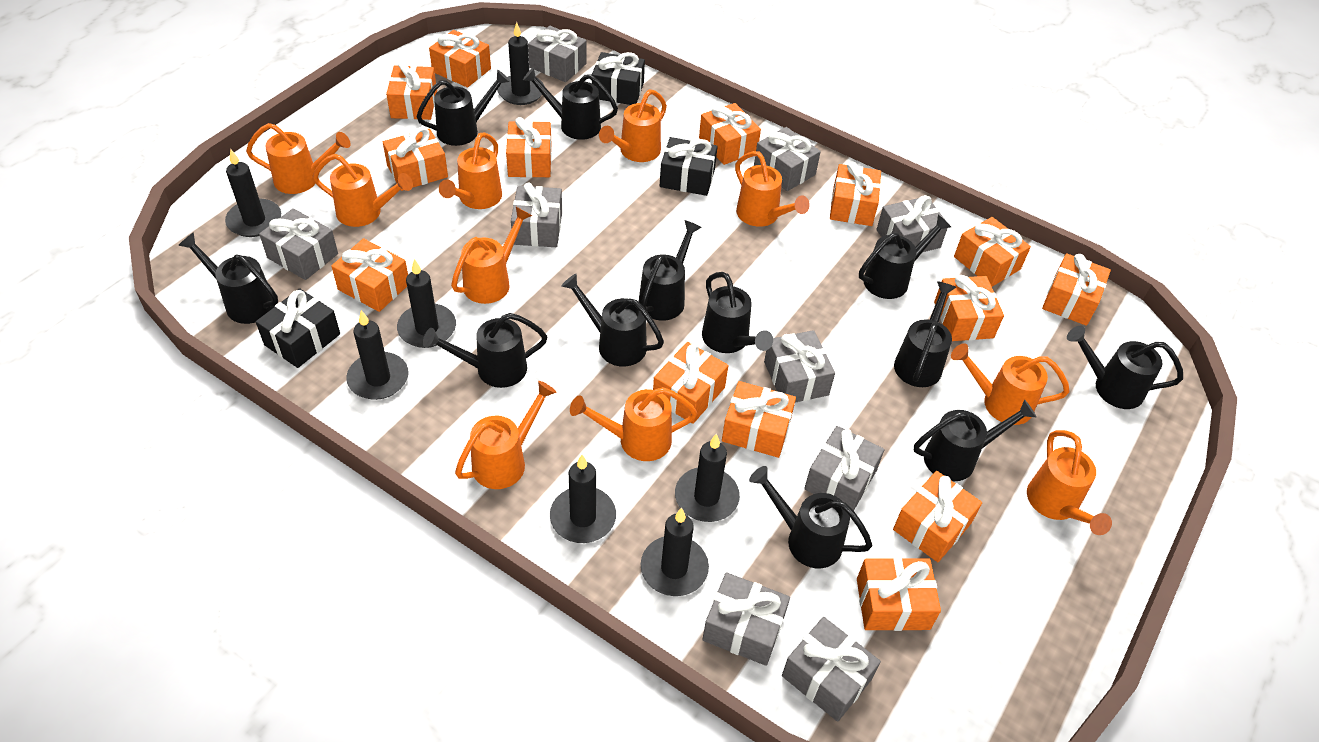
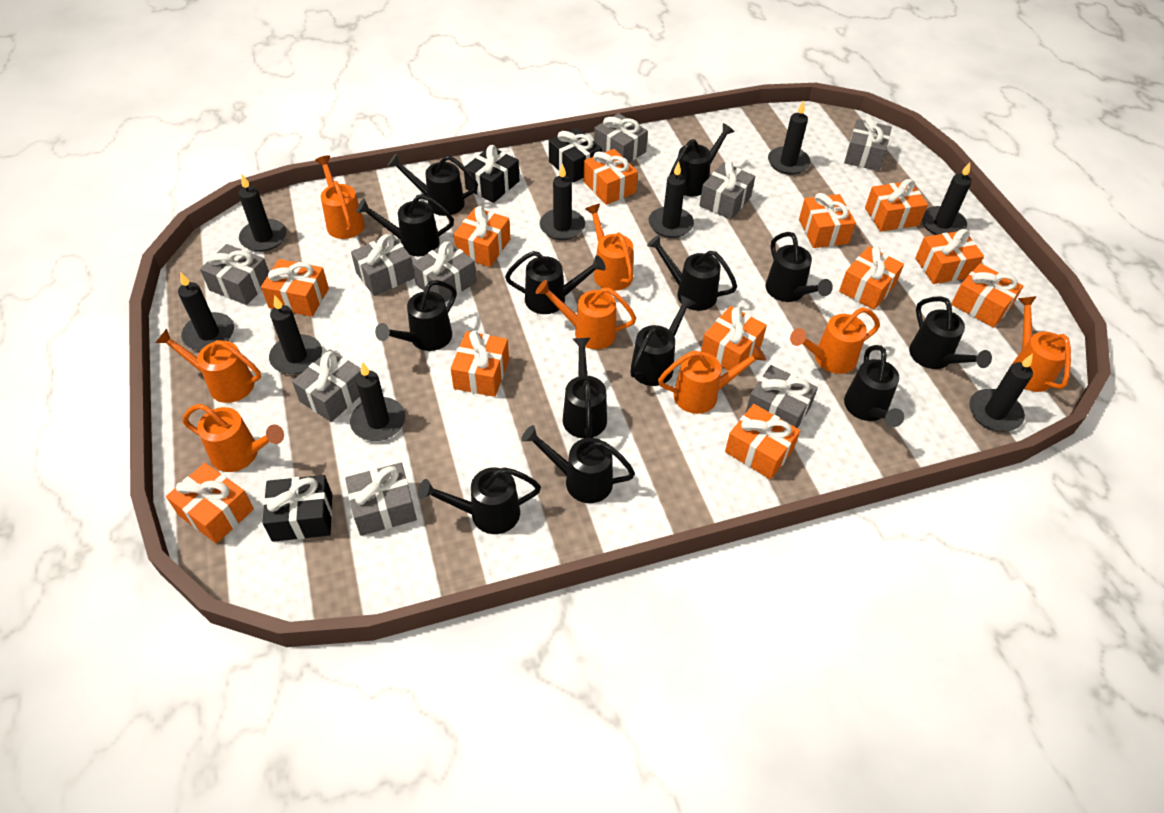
black candle: 7 -> 9
black watering can: 12 -> 13
orange gift: 14 -> 12
orange watering can: 10 -> 8

